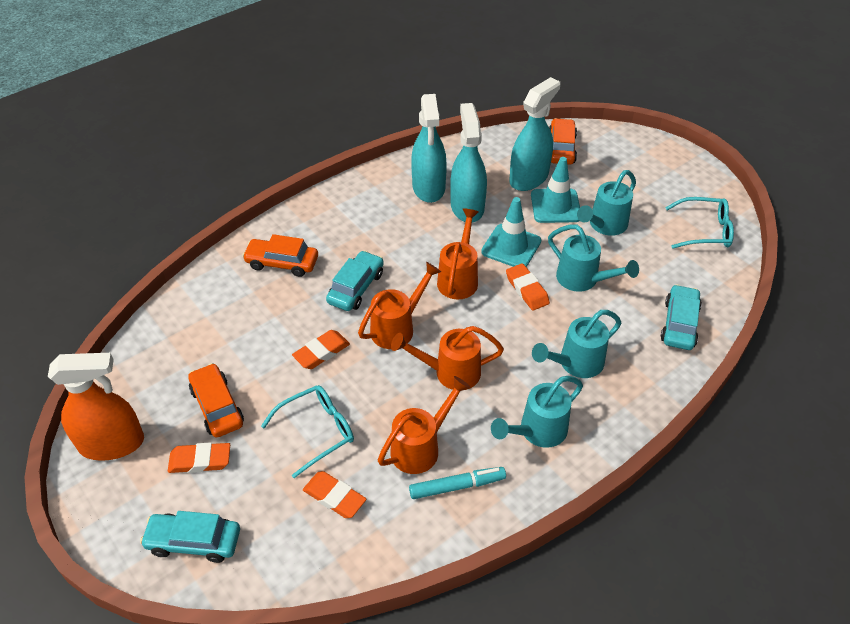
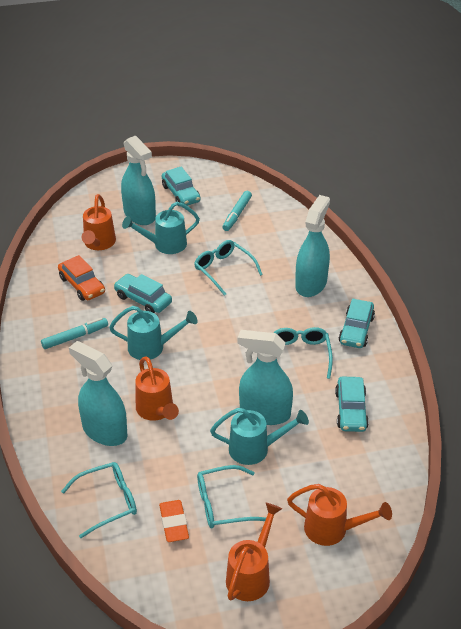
orange car: 3 -> 1
orange eraser: 4 -> 1
orange spray bottle: 1 -> 0
turquoise car: 3 -> 4
turquoise glasses: 2 -> 4
turquoise marker: 1 -> 2
turquoise spray bottle: 3 -> 4
turquoise traffic cone: 2 -> 0
turquoise watering can: 4 -> 3

